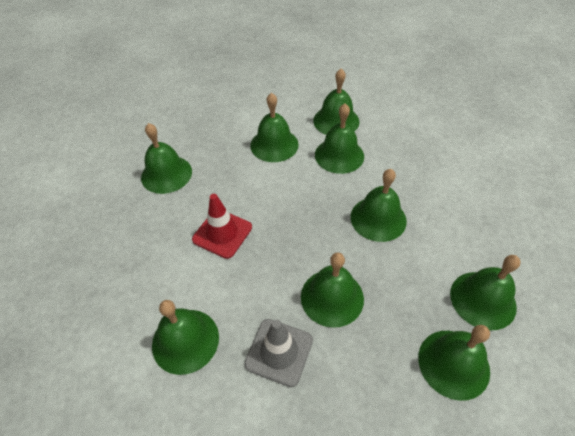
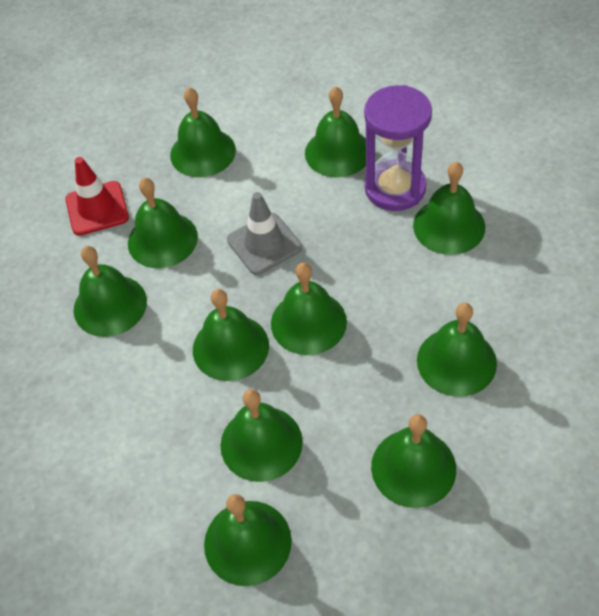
green bell: 9 -> 11
purple hourglass: 0 -> 1

